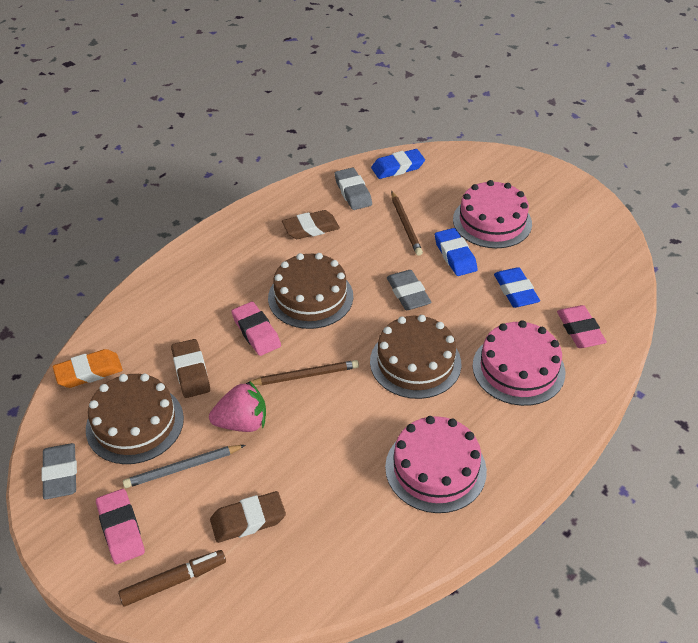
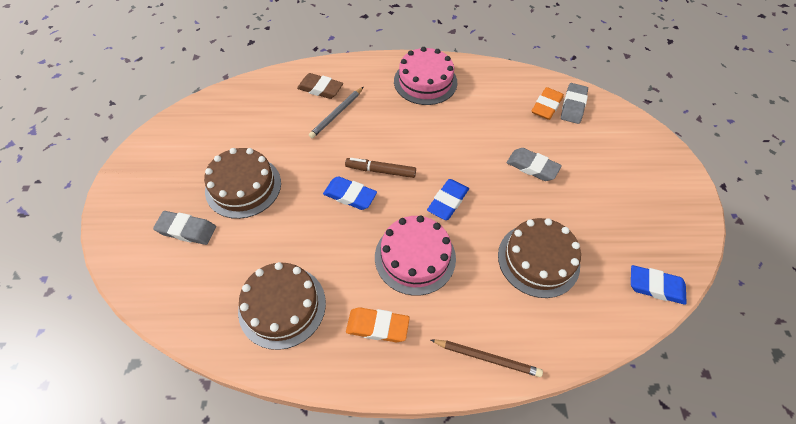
brown eraser: 3 -> 1
brown pencil: 2 -> 1
orange eraser: 1 -> 2
pink cake: 3 -> 2
pink eraser: 3 -> 0
pink strawberry: 1 -> 0

